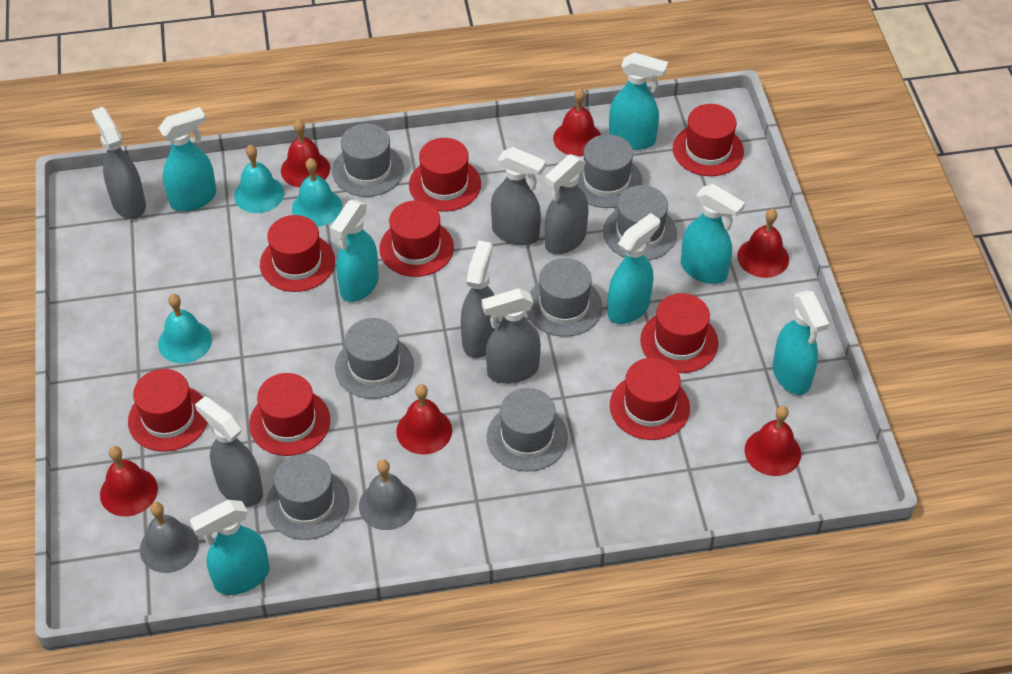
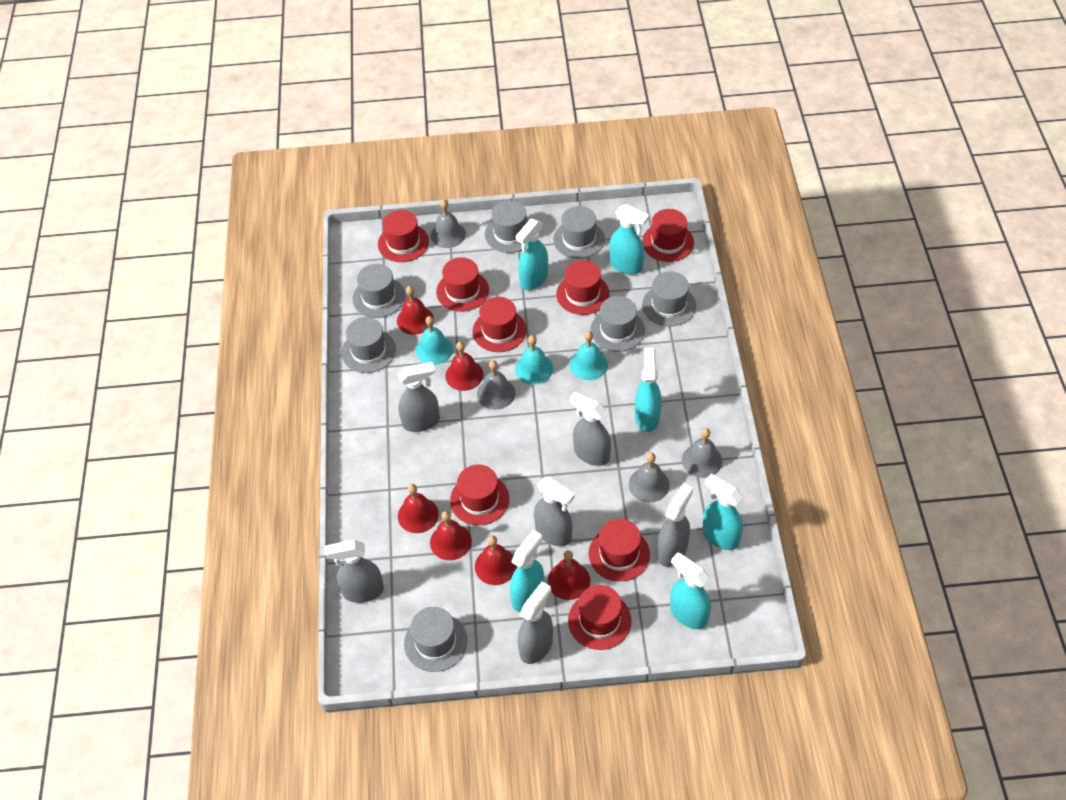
grey bell: 2 -> 4
turquoise spray bottle: 7 -> 6

